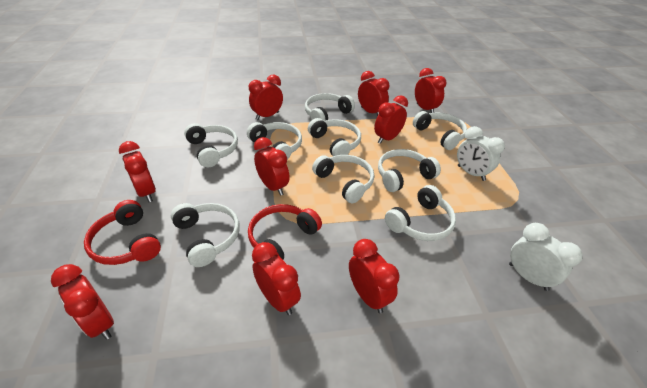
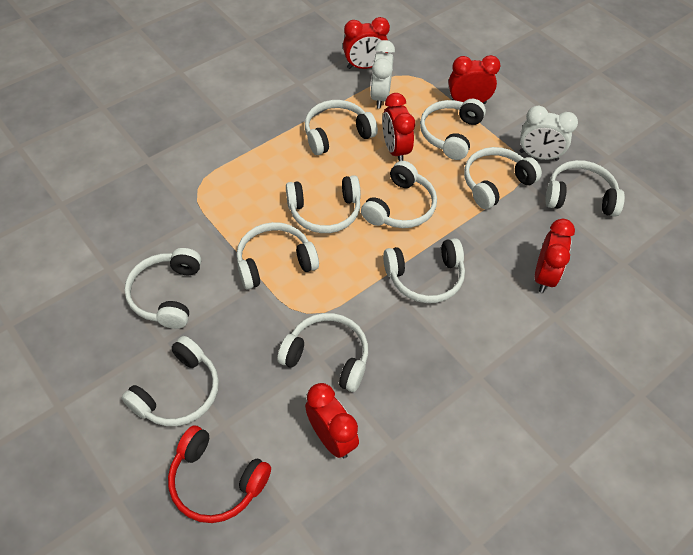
red clock: 9 -> 5
red headphones: 2 -> 1
white headphones: 9 -> 11

